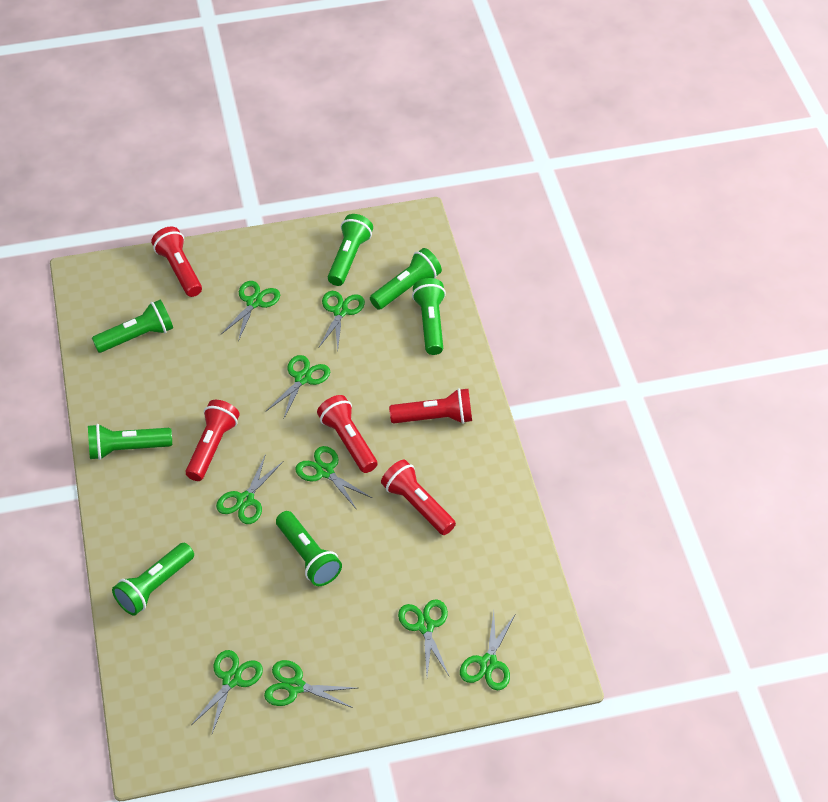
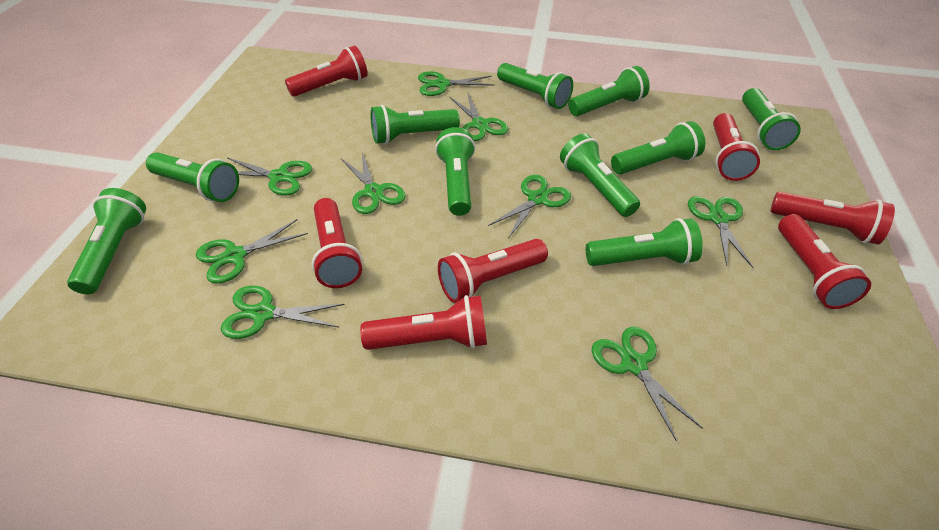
green flashlight: 7 -> 10
red flashlight: 5 -> 7

